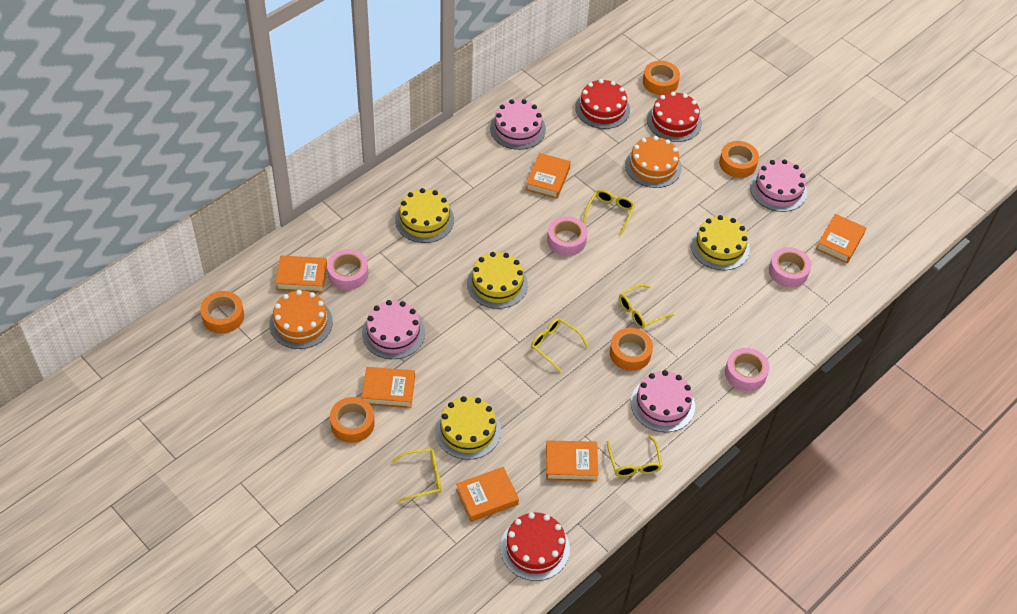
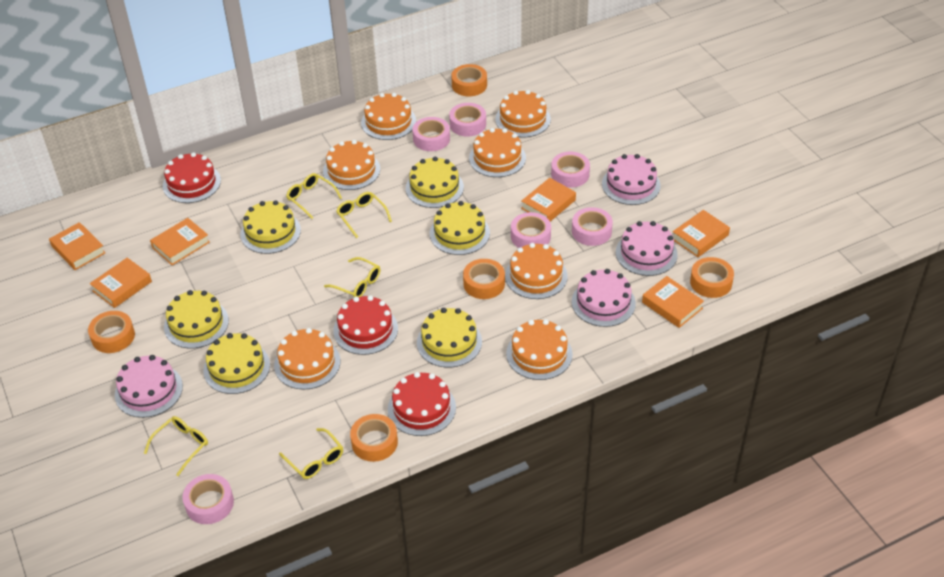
orange cake: 2 -> 7
pink tape: 4 -> 6
yellow cake: 4 -> 6

